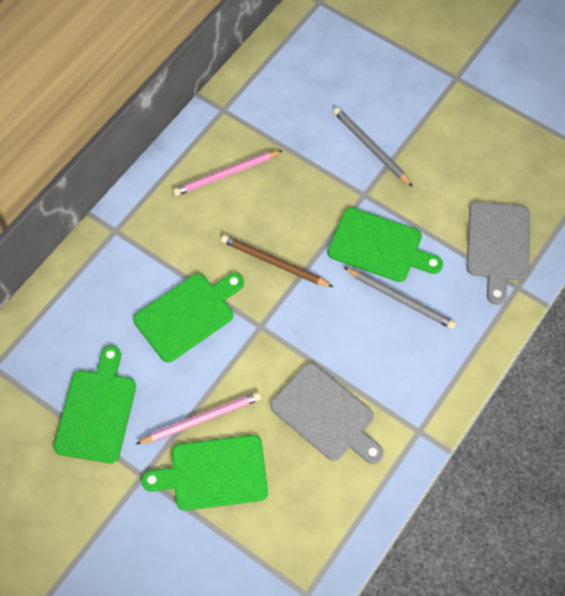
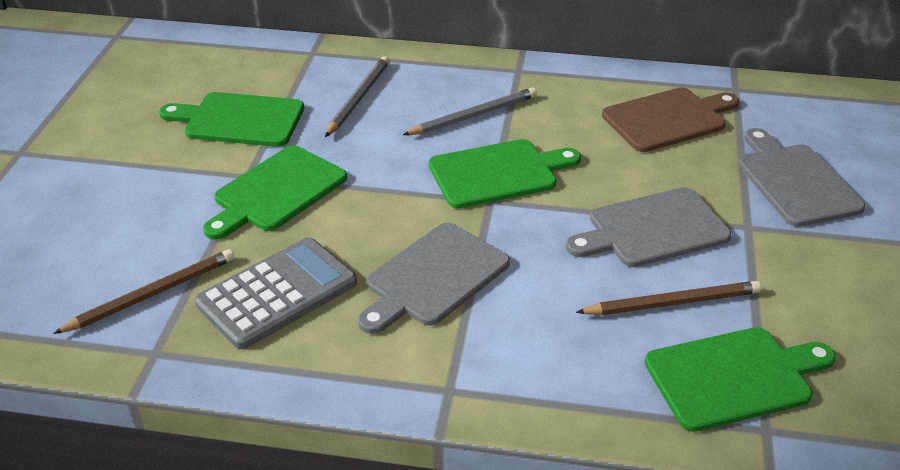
brown cutting board: 0 -> 1
brown pencil: 1 -> 2
grey calculator: 0 -> 1
grey cutting board: 2 -> 3
pink pencil: 2 -> 0

